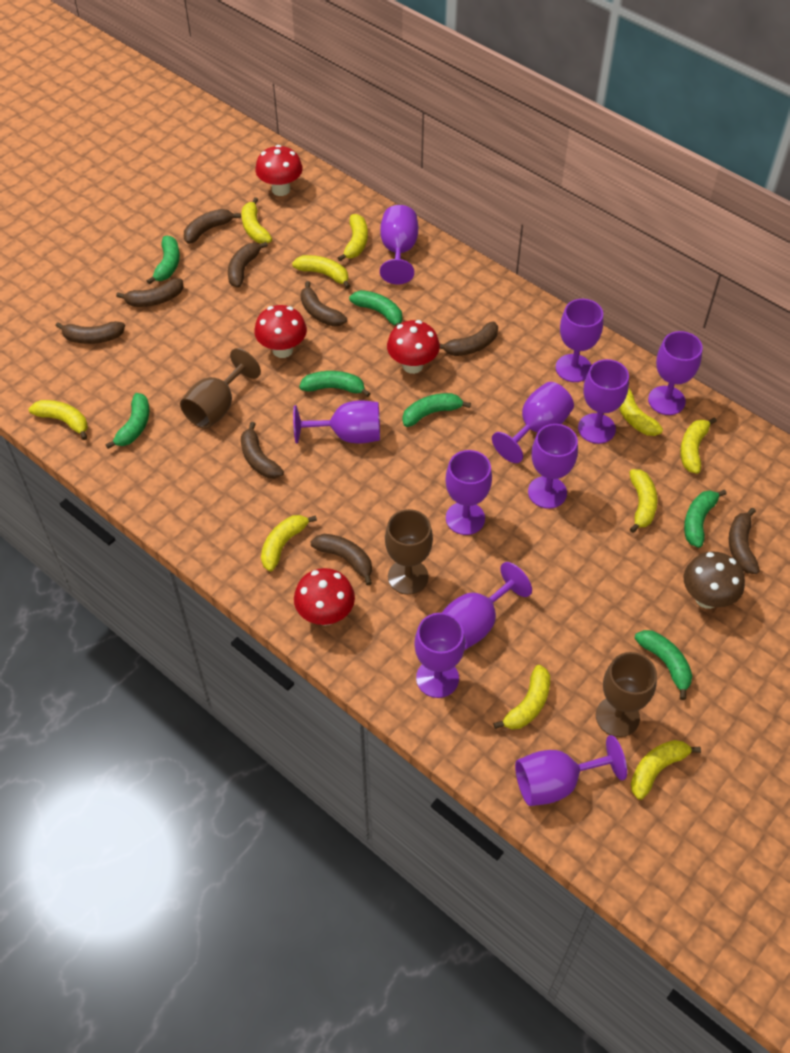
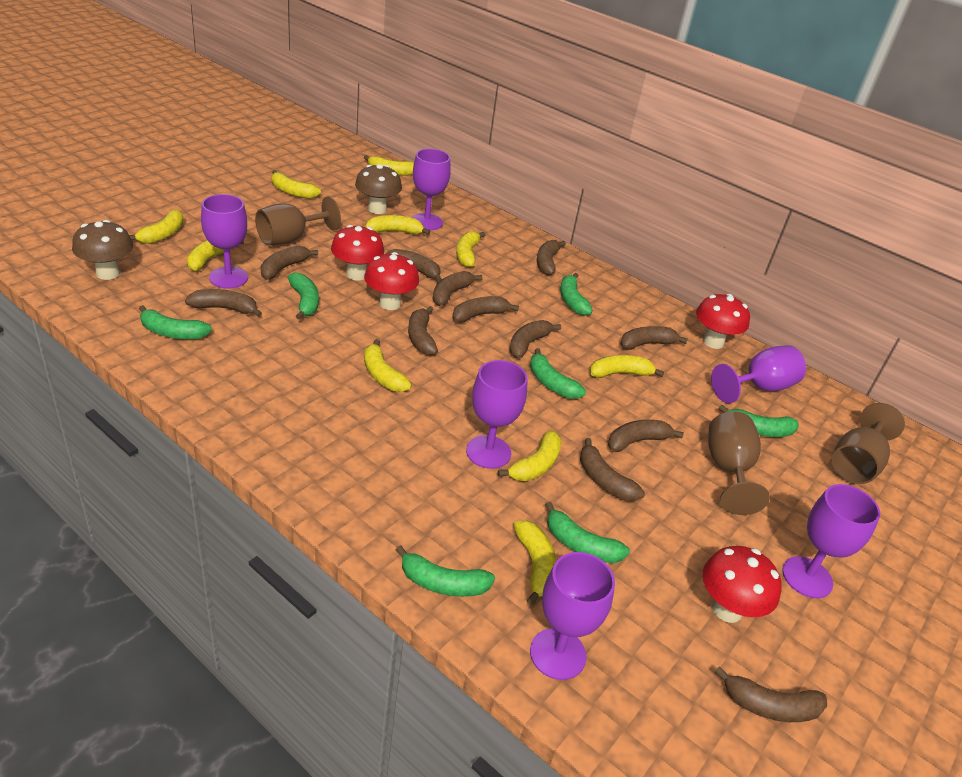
brown banana: 9 -> 12
brown mushroom: 1 -> 2
purple goblet: 11 -> 6

